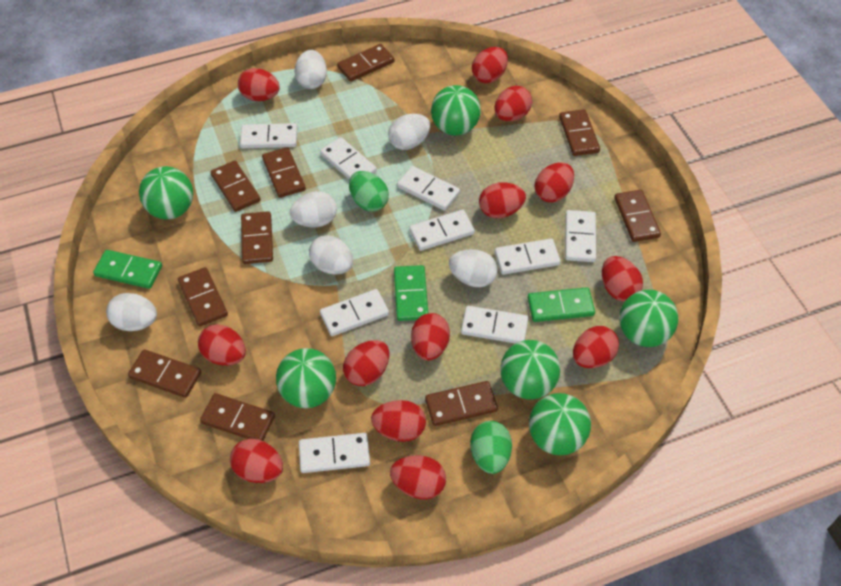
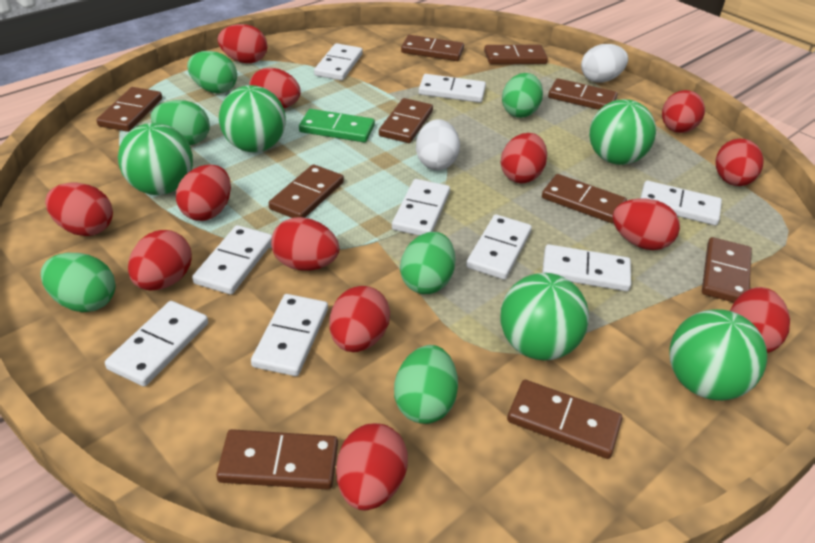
green ball: 6 -> 5
green domino: 3 -> 1
green egg: 2 -> 6
white egg: 6 -> 2

